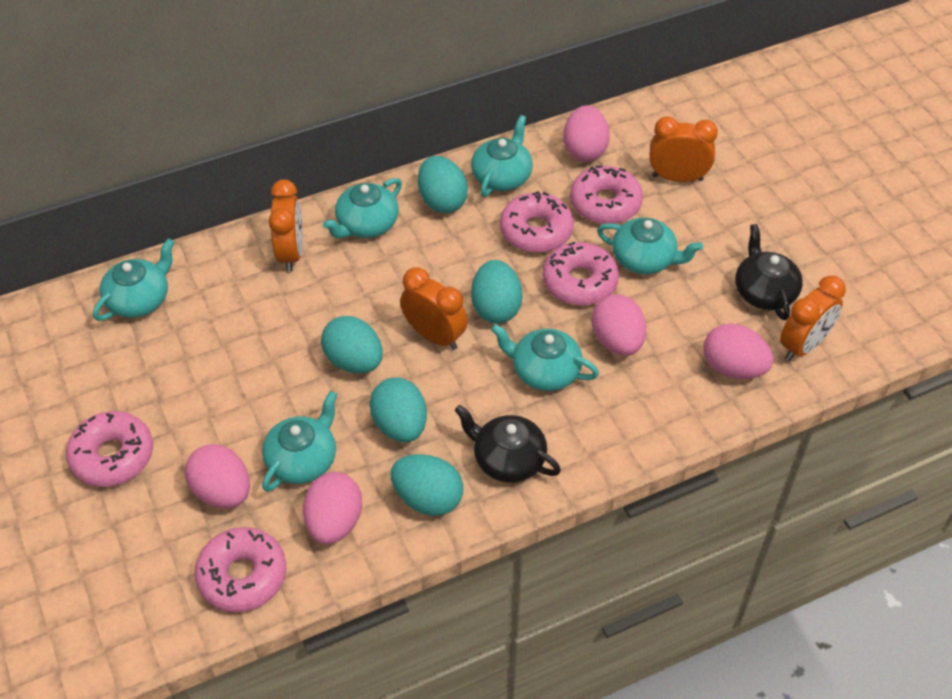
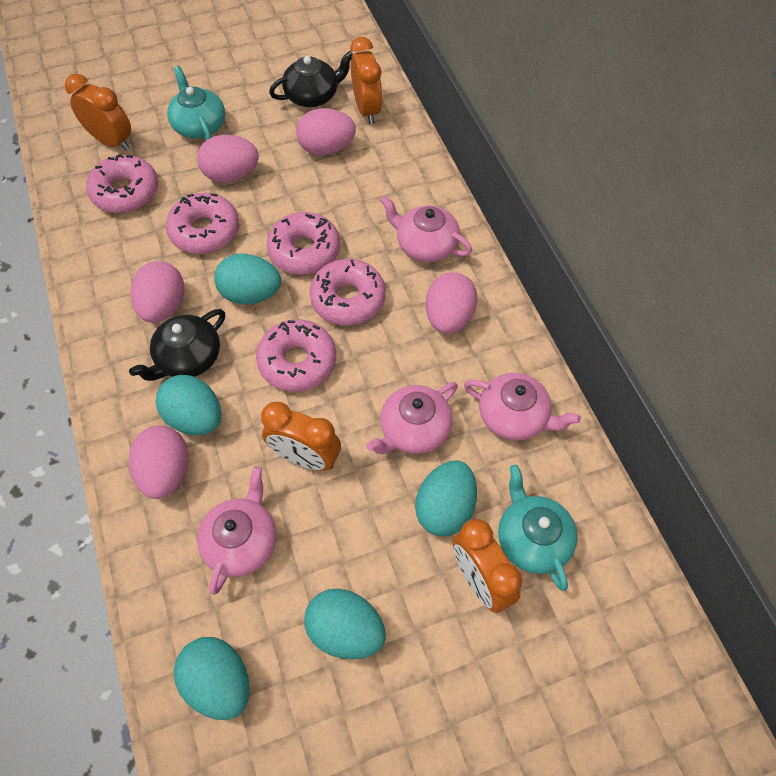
pink teapot: 0 -> 4
turquoise teapot: 6 -> 2

